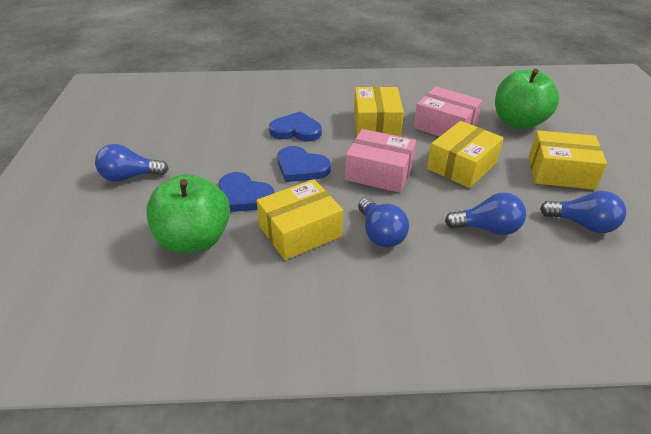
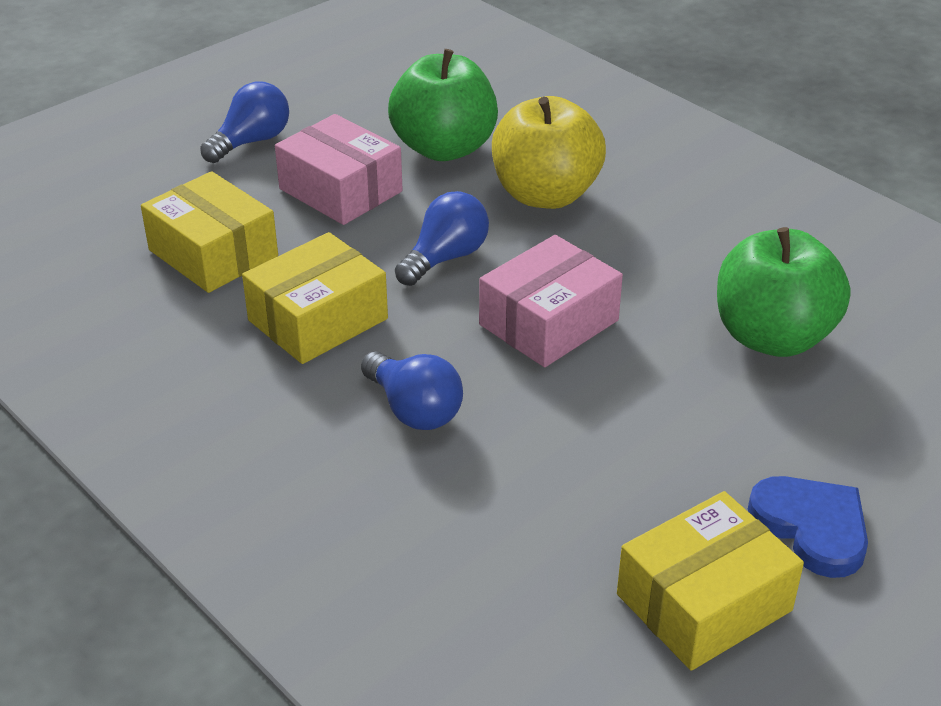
blue heart: 3 -> 1
blue light bulb: 4 -> 3
yellow apple: 0 -> 1
yellow box: 4 -> 3

